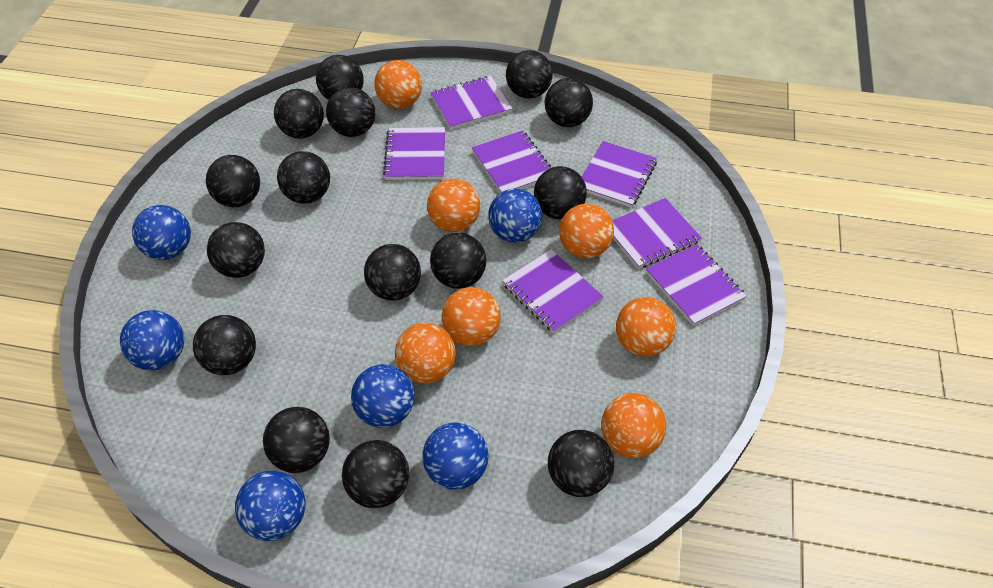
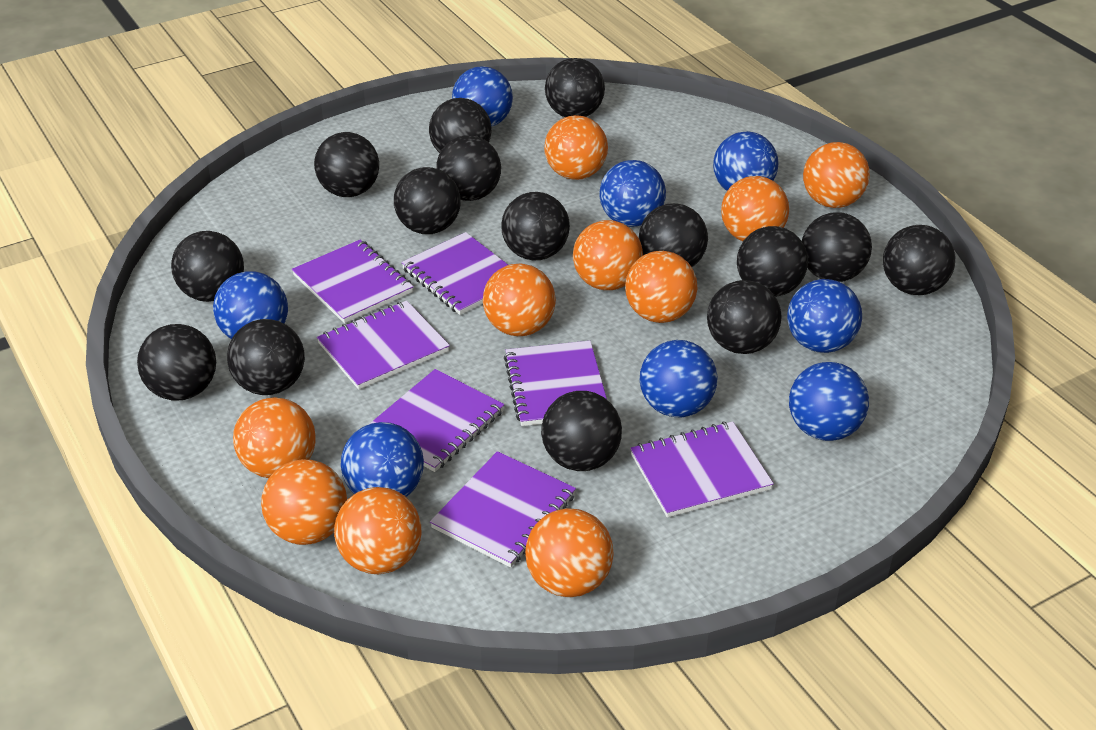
blue ball: 6 -> 8
orange ball: 7 -> 10

